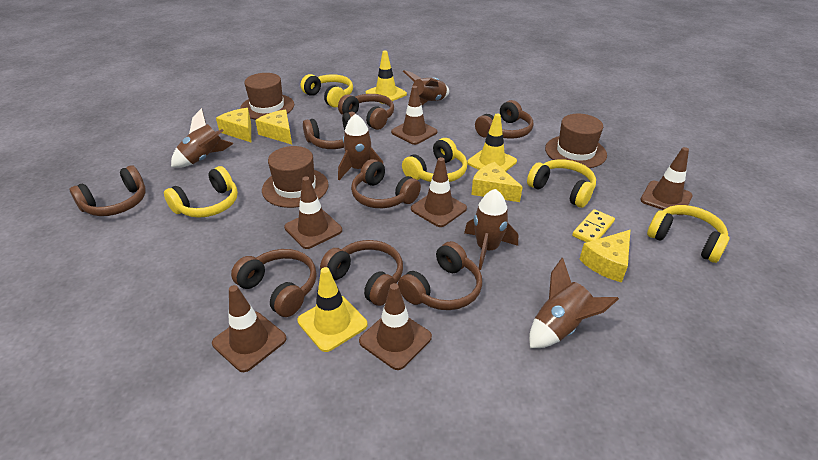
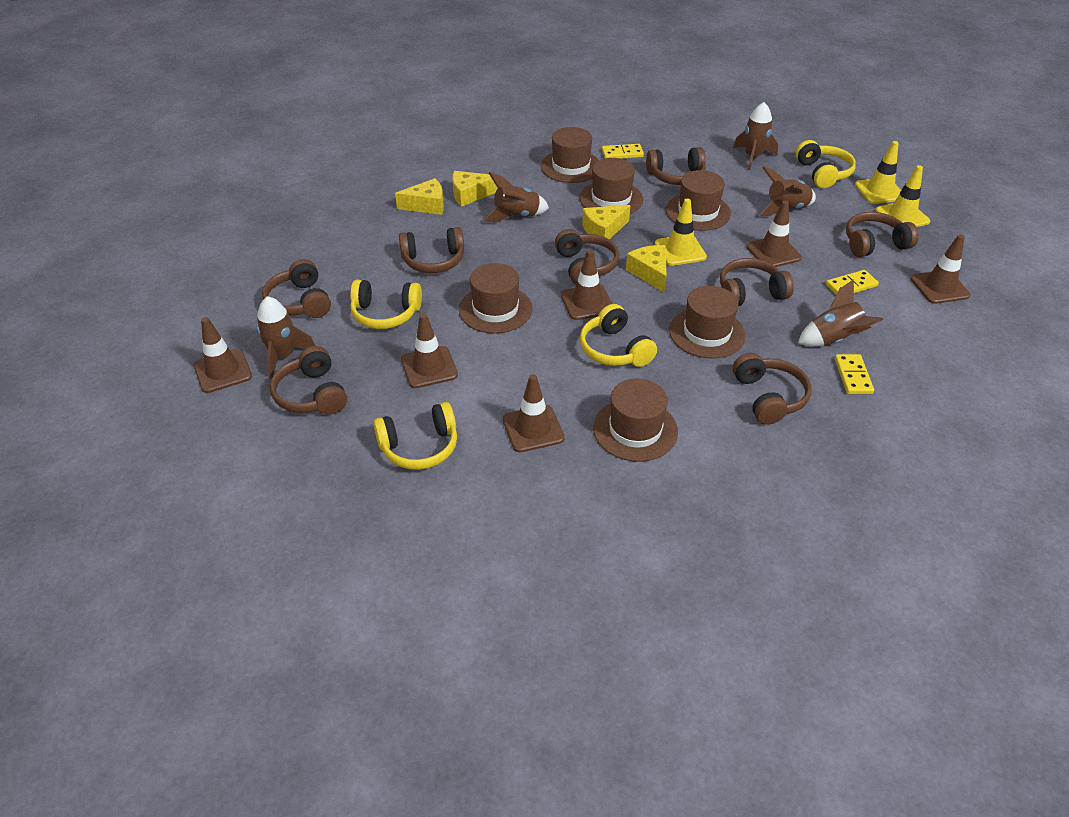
brown hat: 3 -> 6
yellow domino: 1 -> 3
yellow headphones: 5 -> 4

